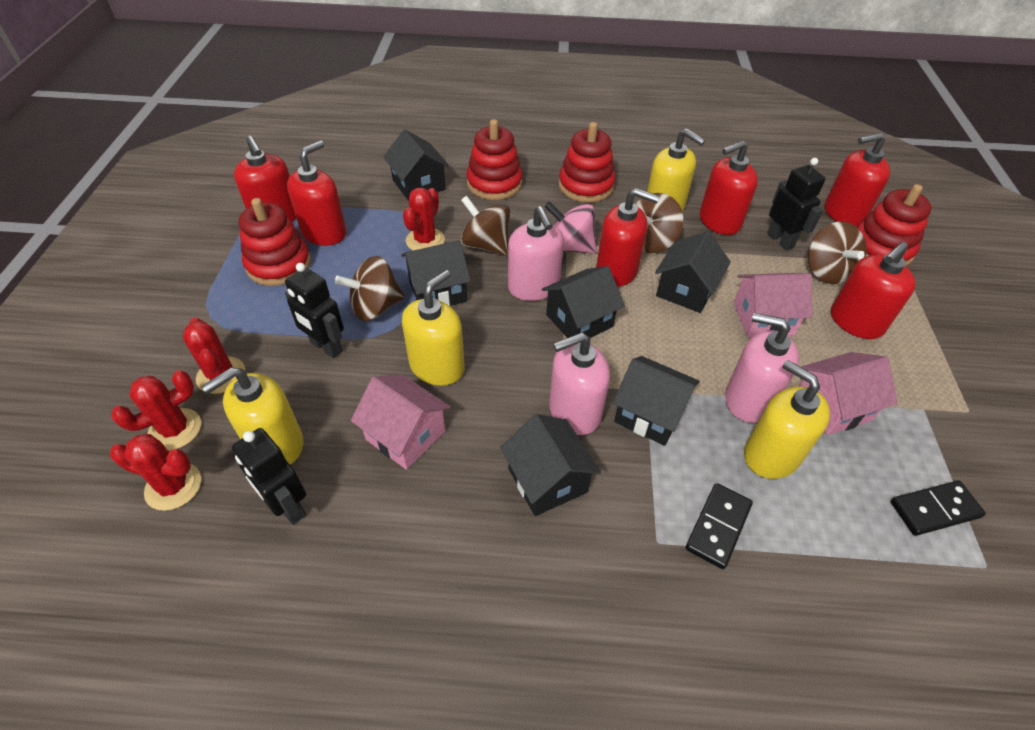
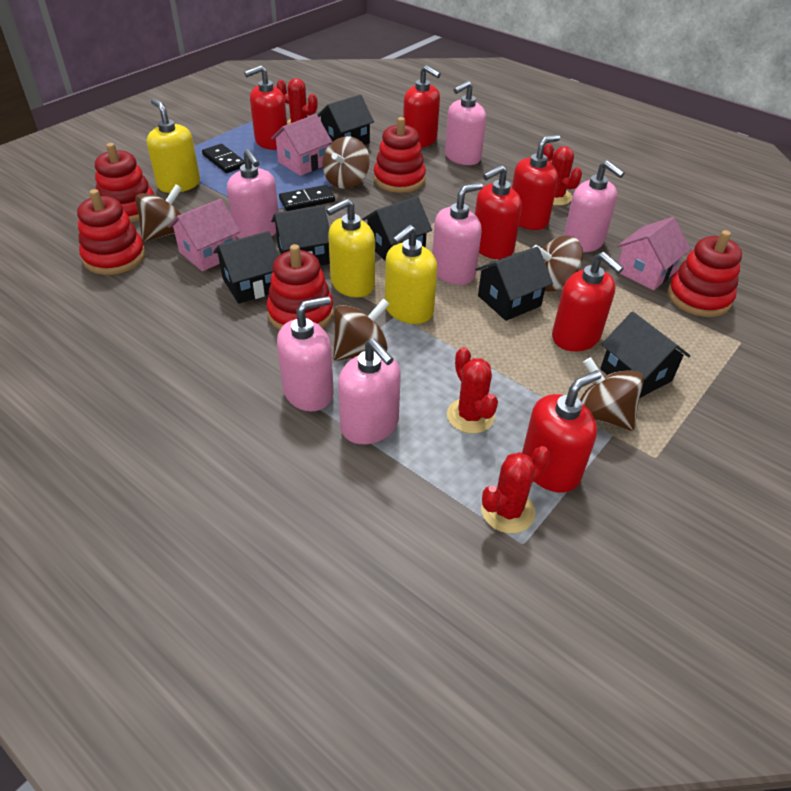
black robot: 3 -> 0
brown spinning top: 4 -> 5
pink soap dispenser: 3 -> 6
pink spinning top: 1 -> 0
red stacking toy: 4 -> 5
yellow soap dispenser: 4 -> 3

